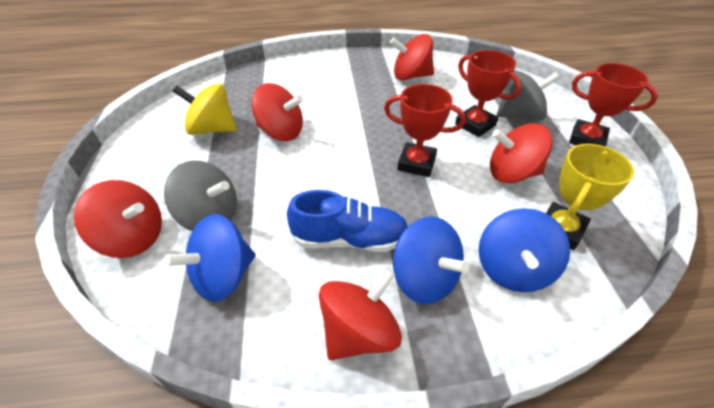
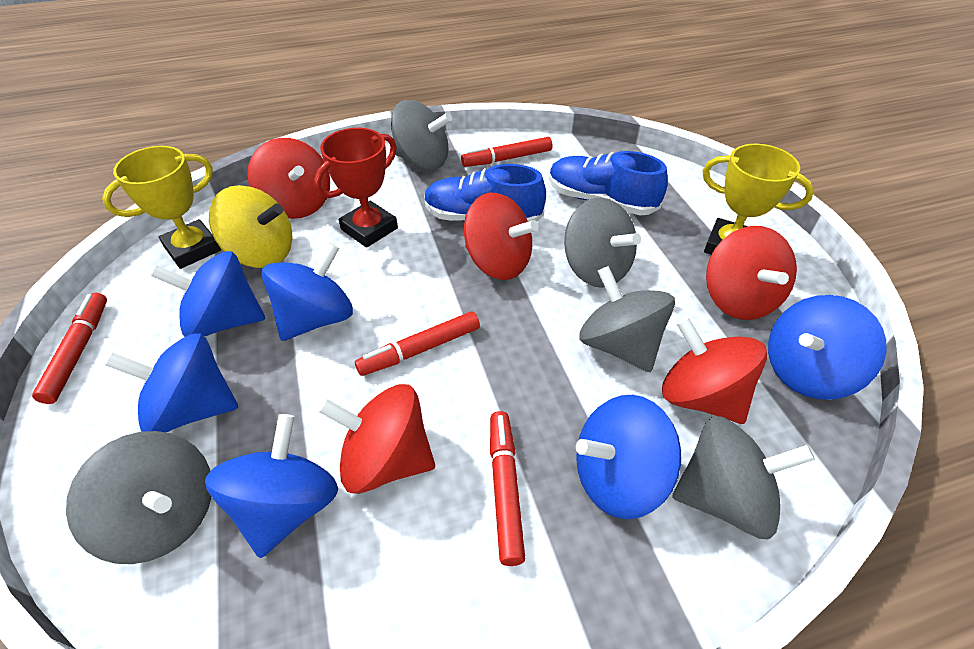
blue shoe: 1 -> 2
blue spinning top: 3 -> 6
grey spinning top: 2 -> 5
red marker: 0 -> 4
red trophy: 3 -> 1
yellow trophy: 1 -> 2

